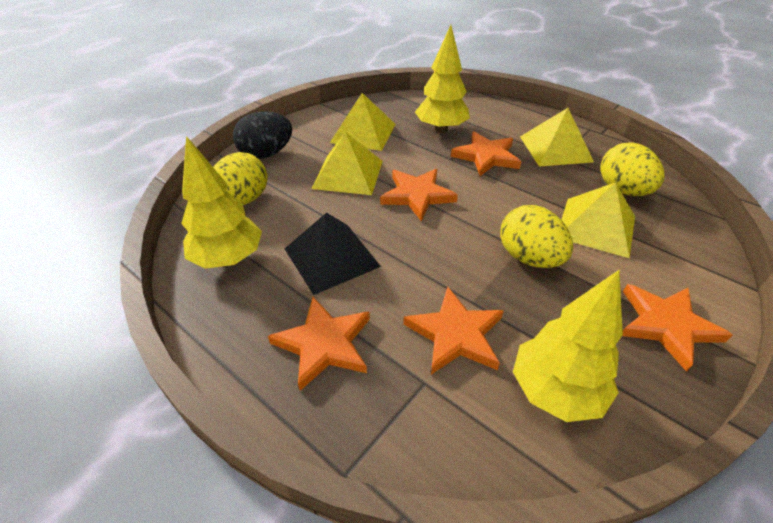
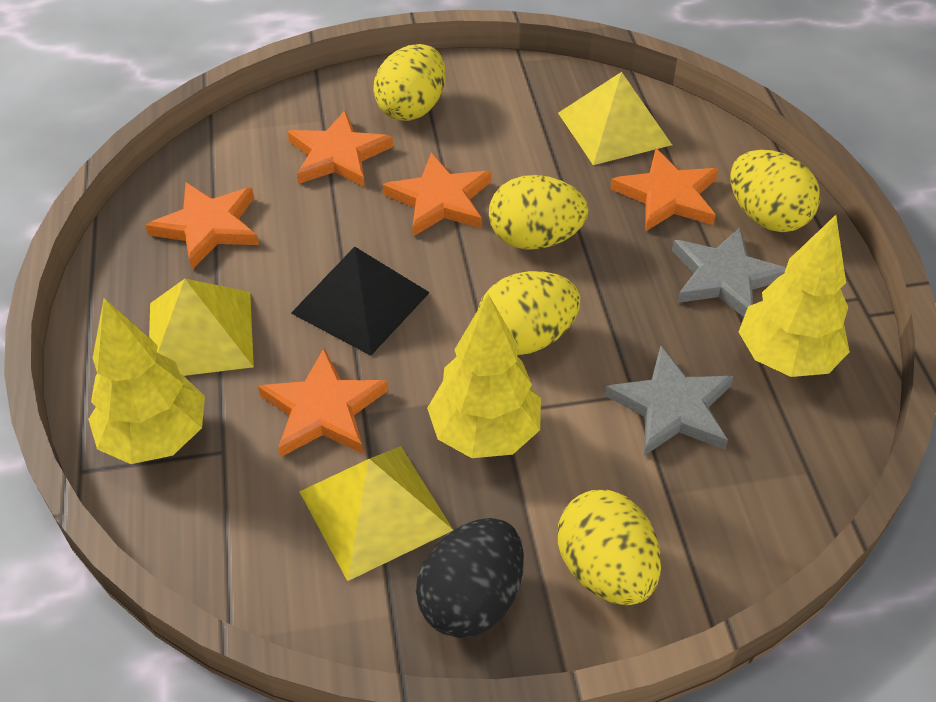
grey star: 0 -> 2
yellow egg: 3 -> 5
yellow pyramid: 4 -> 3

